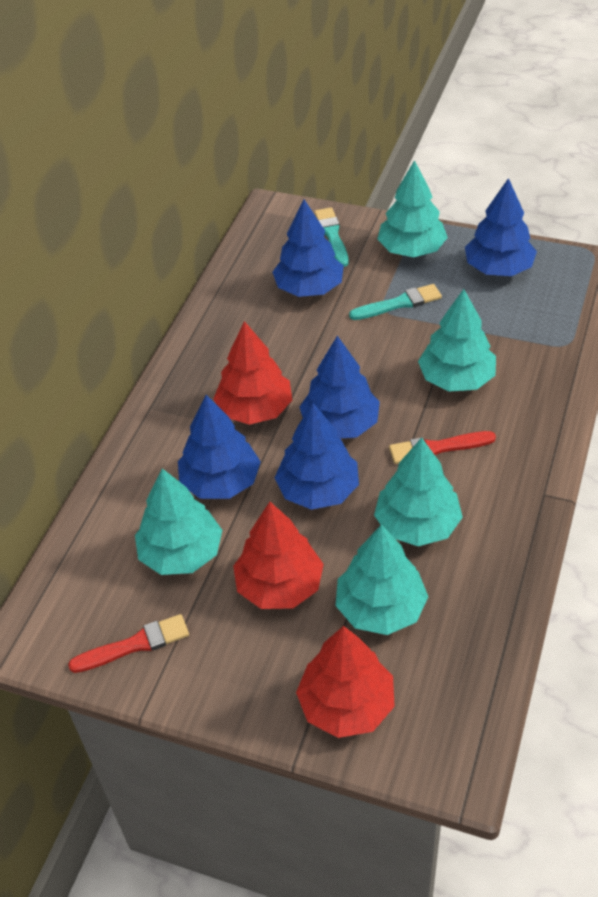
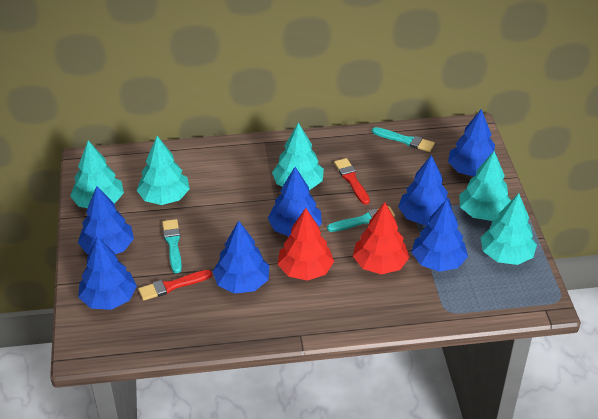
blue tree: 5 -> 7
red tree: 3 -> 2
turquoise brush: 2 -> 3

